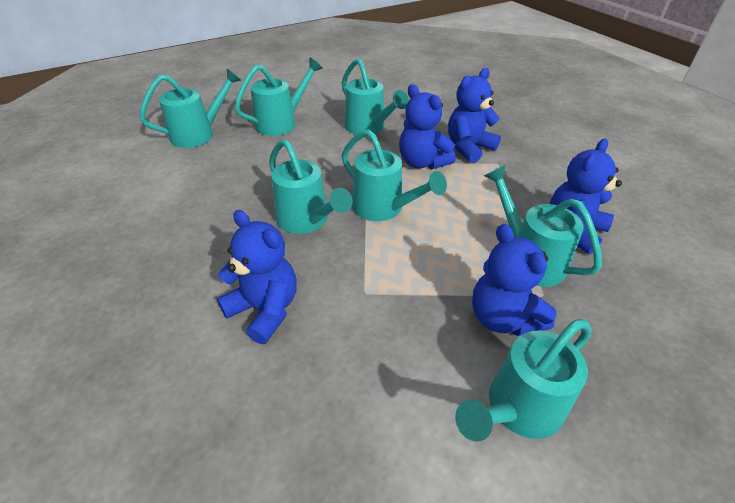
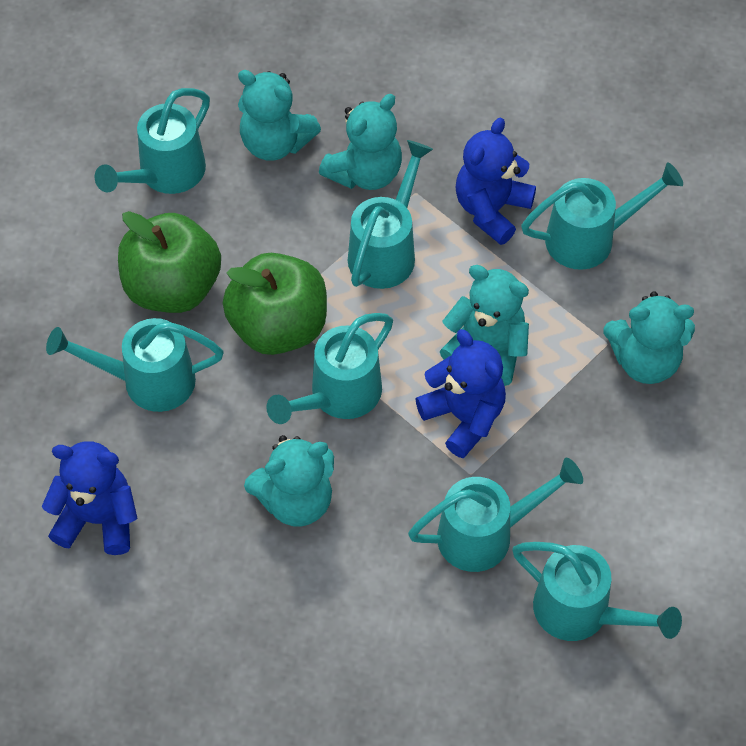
blue teddy bear: 5 -> 3
green apple: 0 -> 2
turquoise teddy bear: 0 -> 5

